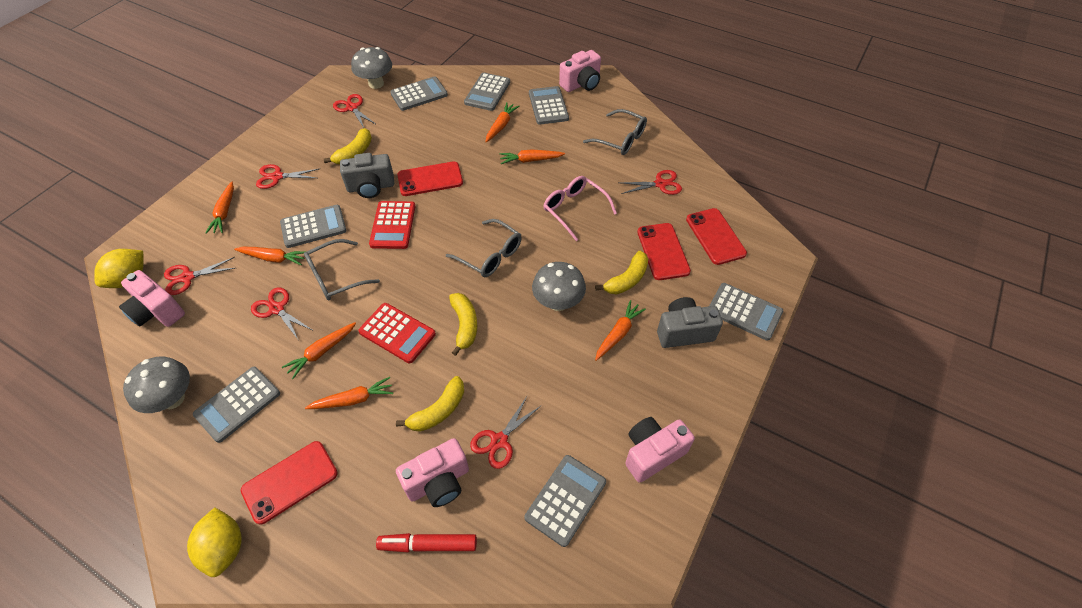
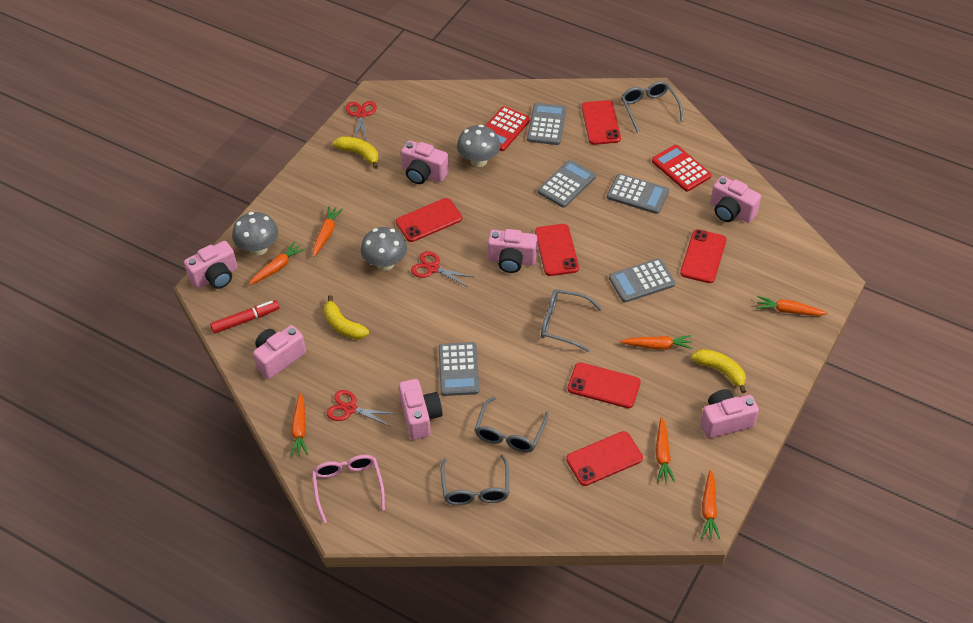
grey calculator: 7 -> 5
grey camera: 2 -> 0
grey glasses: 3 -> 4
pink camera: 4 -> 7
red phone: 4 -> 6
red scissors: 6 -> 3
yellow banana: 4 -> 3
yellow lemon: 2 -> 0

